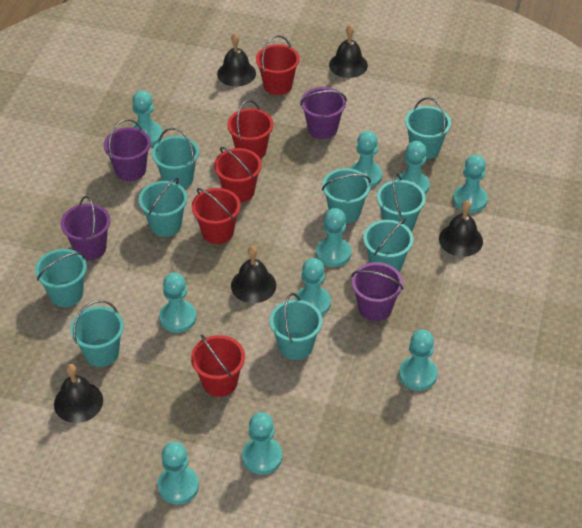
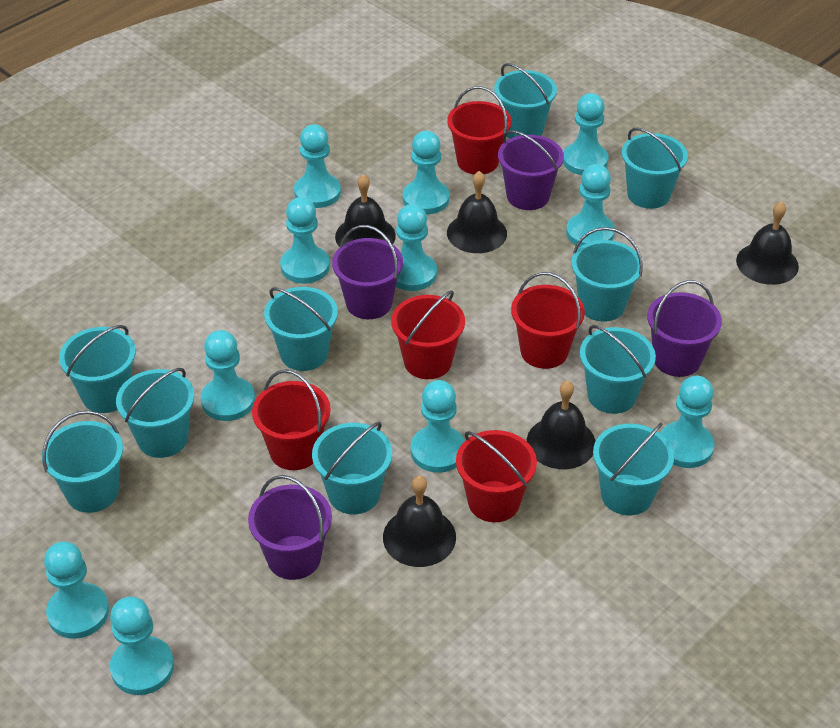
turquoise bucket: 9 -> 10
turquoise pawn: 10 -> 11

